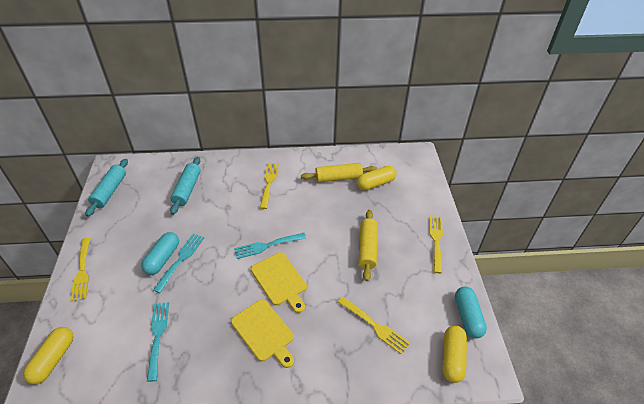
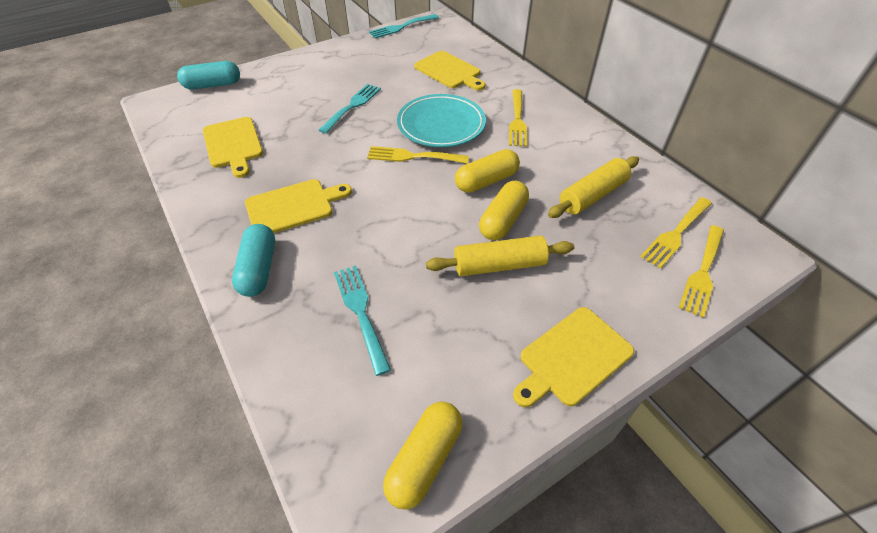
turquoise plate: 0 -> 1
turquoise rolling pin: 2 -> 0
yellow cutting board: 2 -> 4

